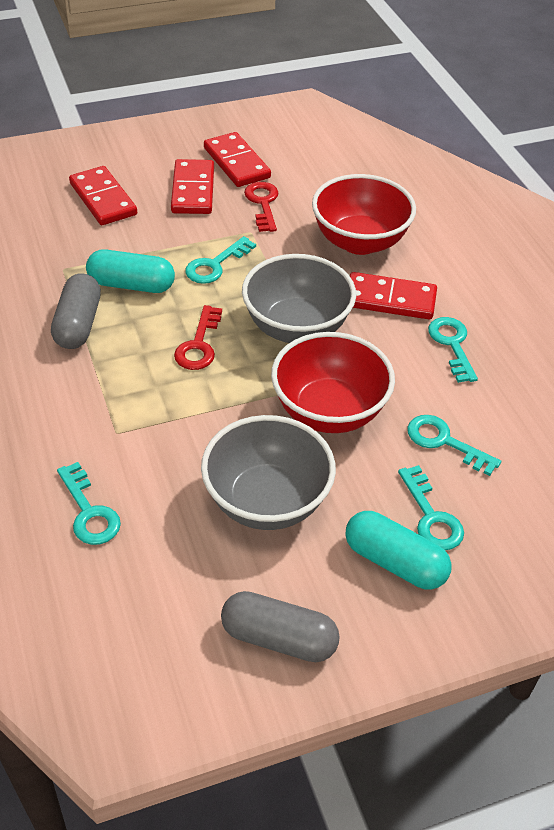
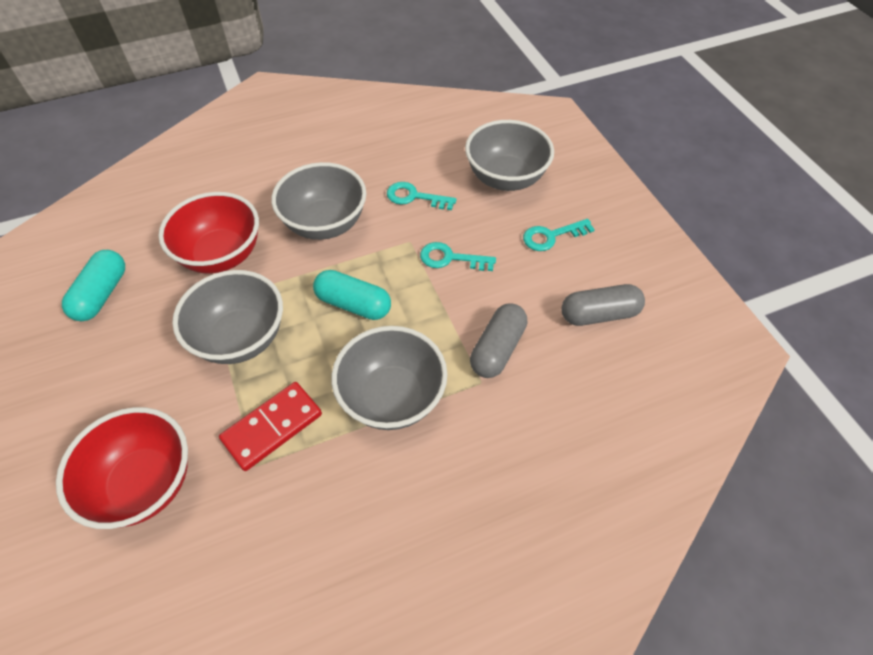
grey bowl: 2 -> 4
red domino: 4 -> 1
red key: 2 -> 0
turquoise key: 5 -> 3

